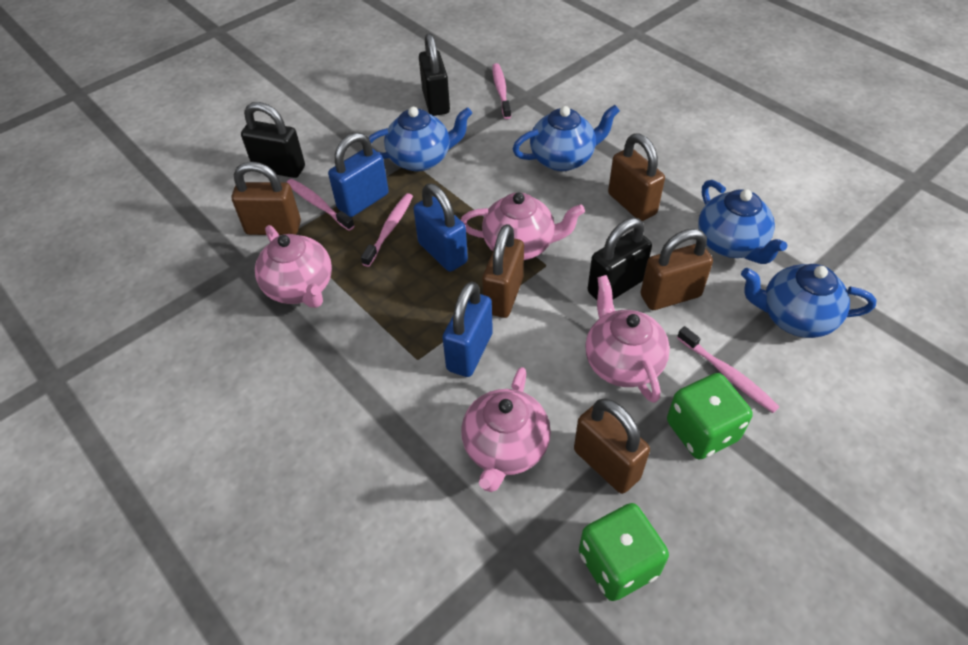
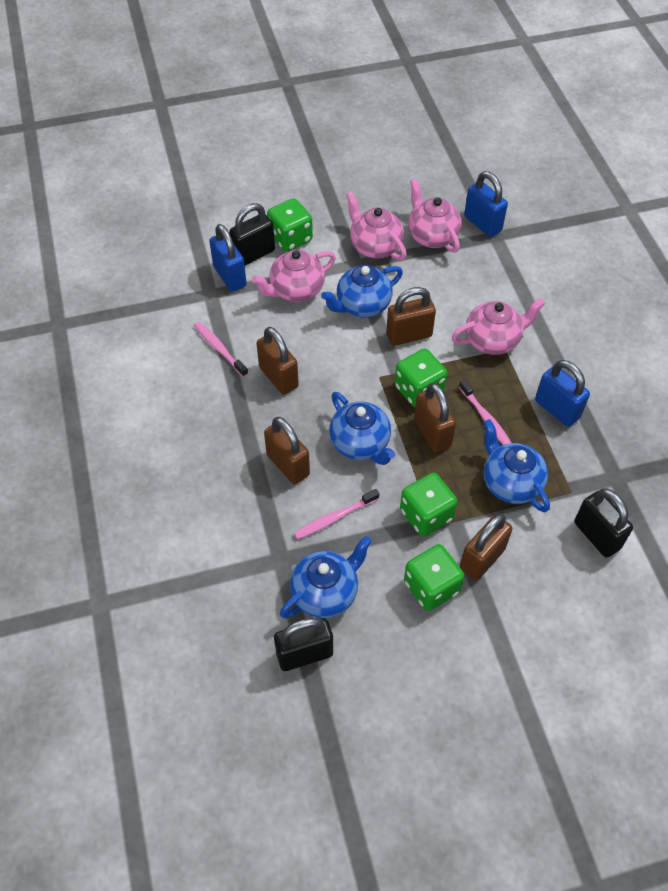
green dice: 2 -> 4
pink toothbrush: 4 -> 3

